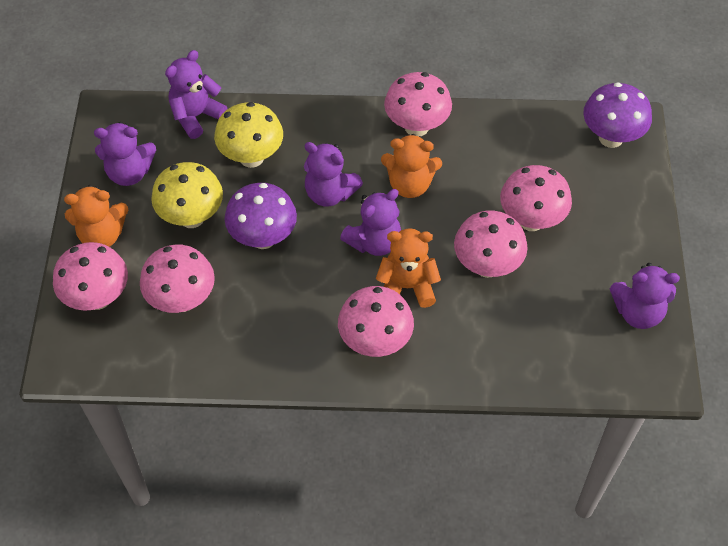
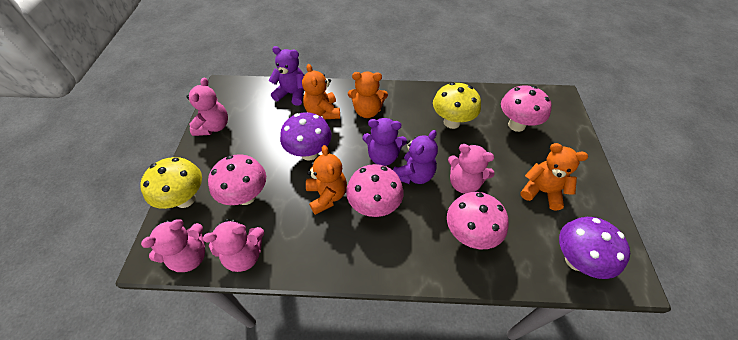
orange teddy bear: 3 -> 4
pink mushroom: 6 -> 4
pink teddy bear: 0 -> 4
purple teddy bear: 5 -> 3

